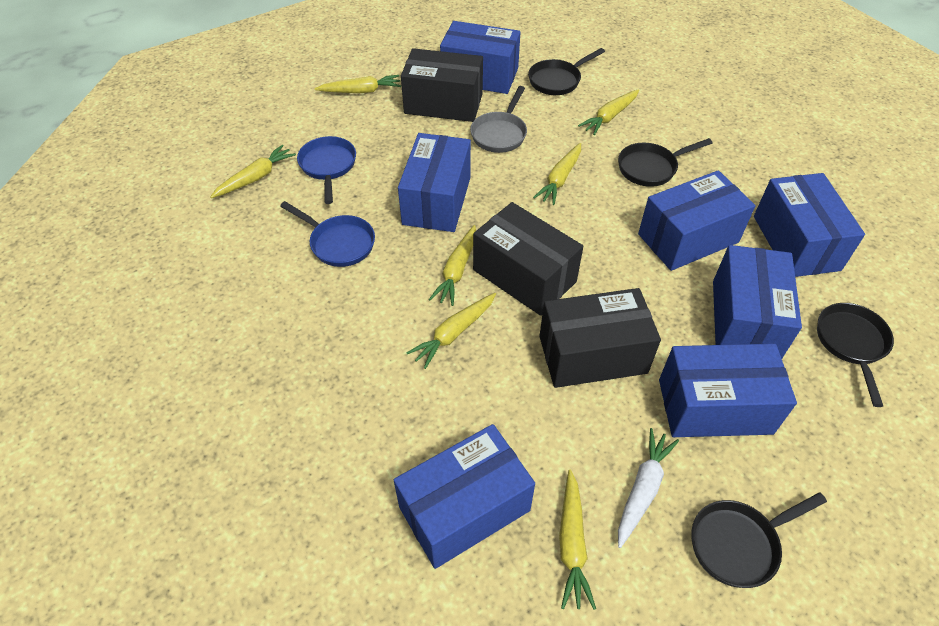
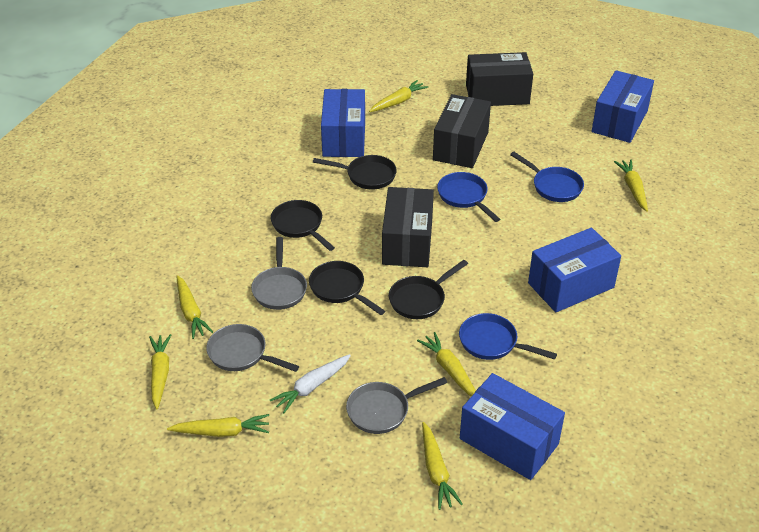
blue box: 7 -> 4
blue pan: 2 -> 3
grey pan: 1 -> 3

